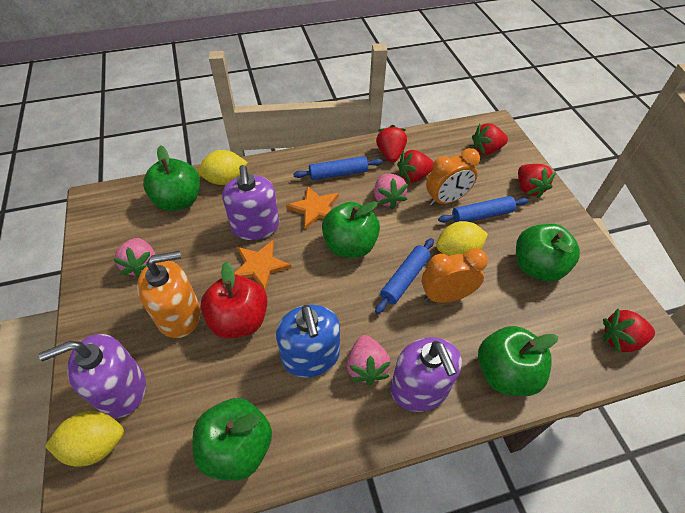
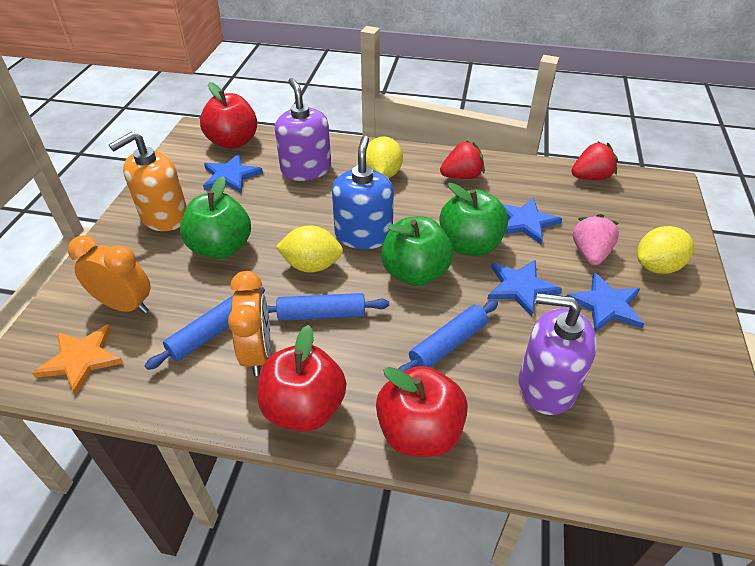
blue star: 0 -> 4
green apple: 5 -> 3
orange star: 2 -> 1
pink strawberry: 3 -> 1
purple soap dispenser: 3 -> 2
red apple: 1 -> 3
red strawberry: 5 -> 2

